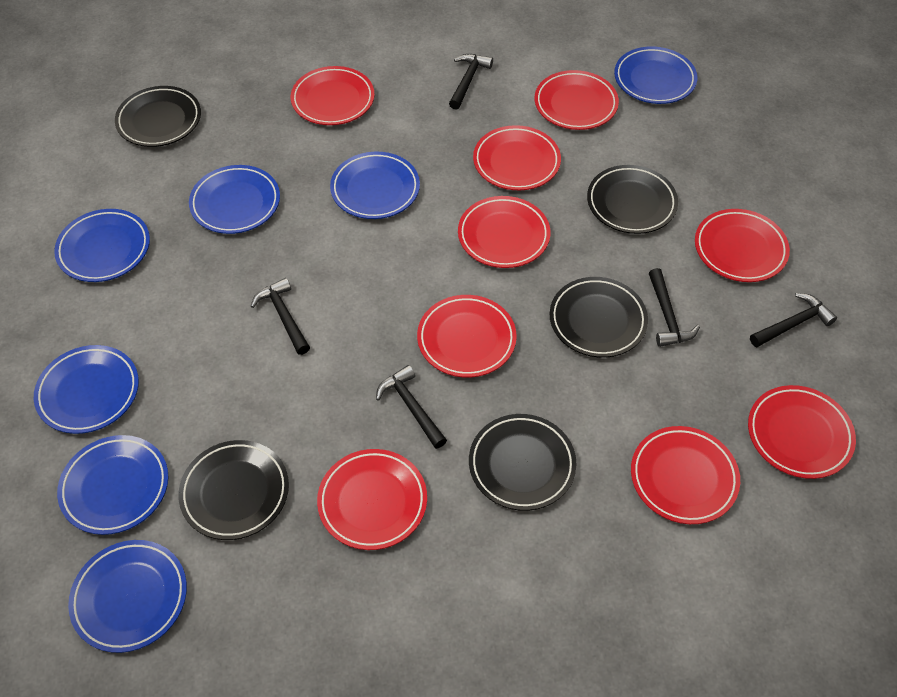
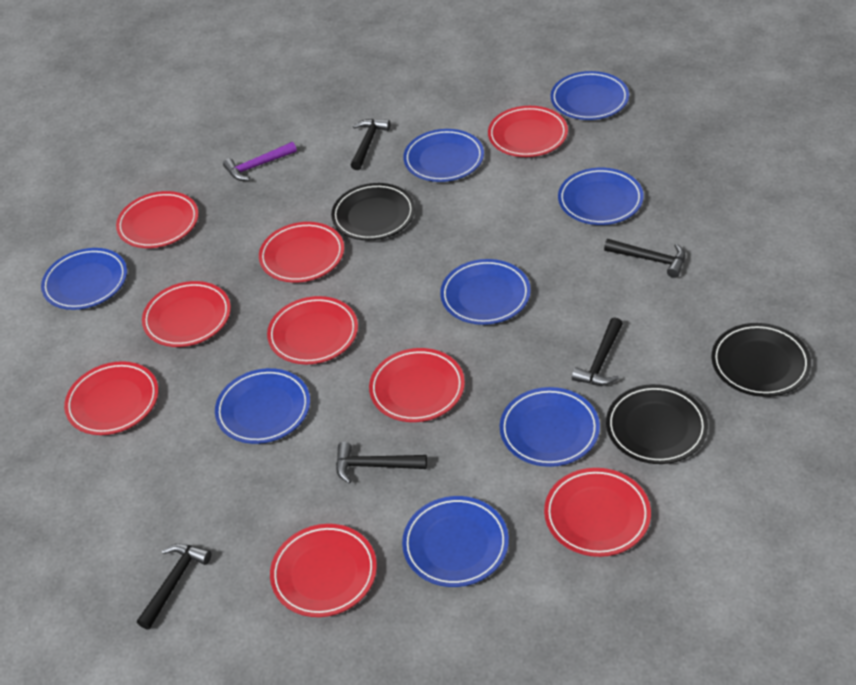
black plate: 5 -> 3
blue plate: 7 -> 8
purple hammer: 0 -> 1

